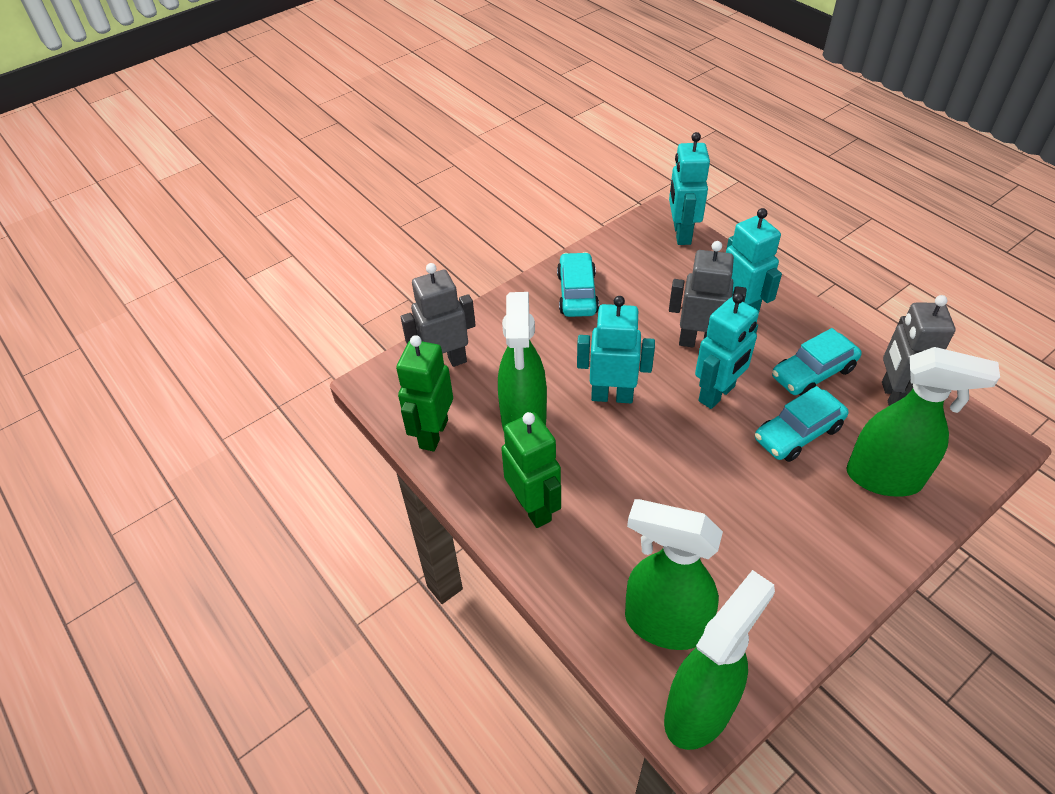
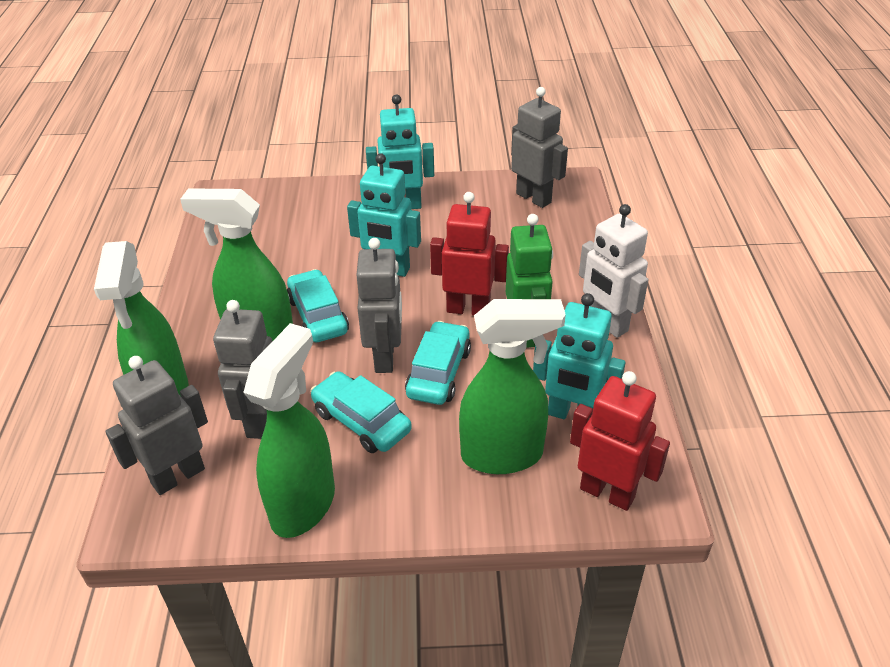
green robot: 2 -> 1
grey robot: 3 -> 4
red robot: 0 -> 2
turquoise robot: 4 -> 3
white robot: 0 -> 1

